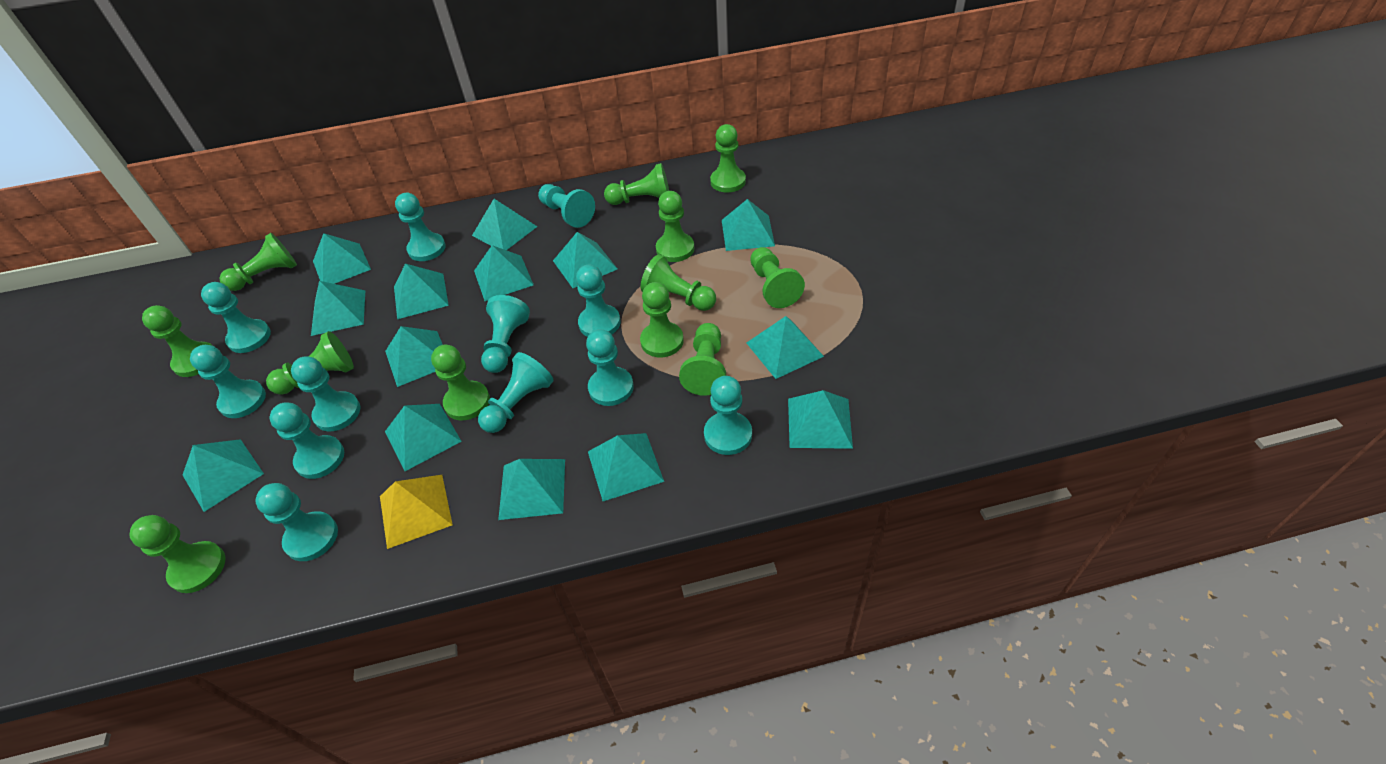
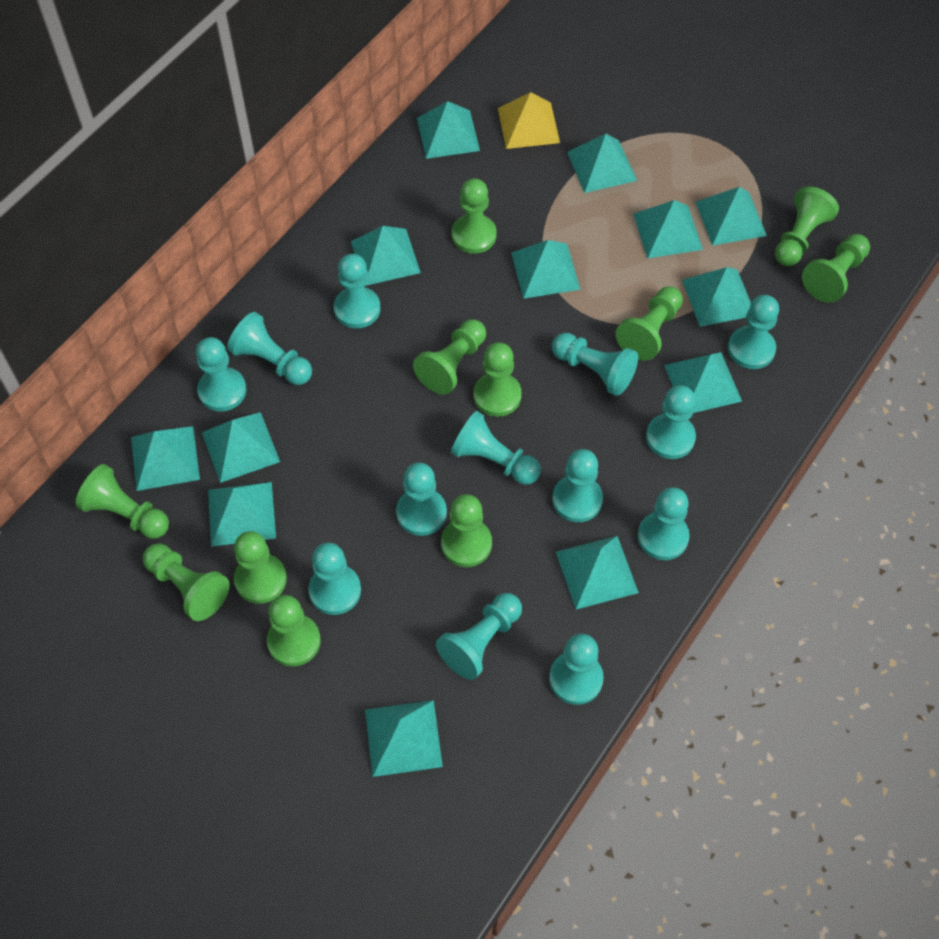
green pawn: 12 -> 11
turquoise pawn: 12 -> 13
turquoise pyramid: 14 -> 13

